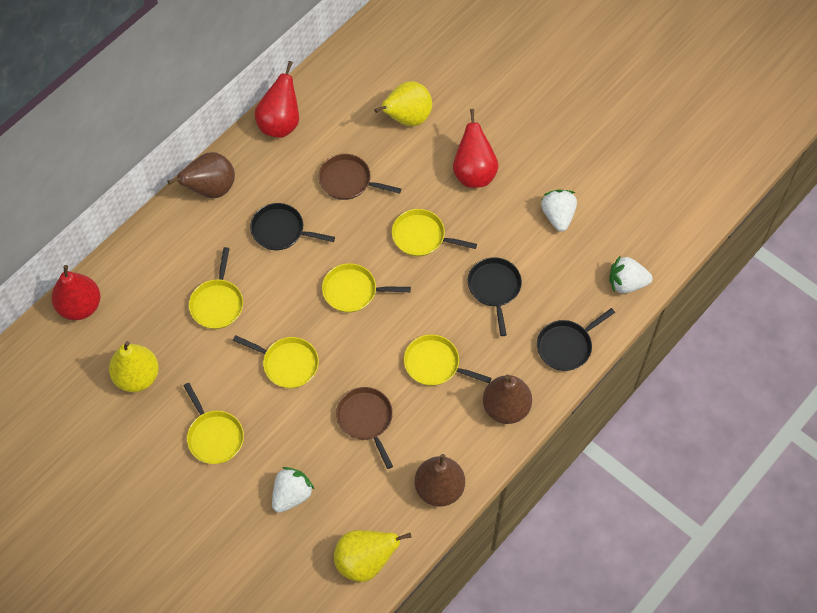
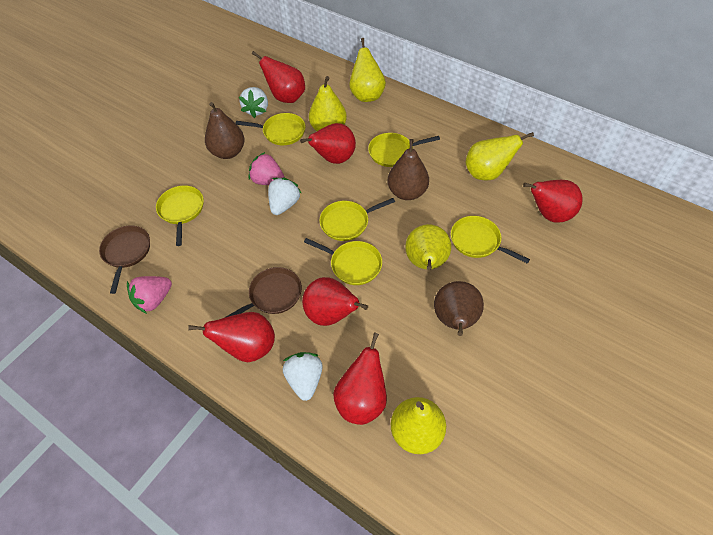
black pan: 3 -> 0
pink strawberry: 0 -> 2
red pear: 3 -> 6
yellow pear: 3 -> 5

